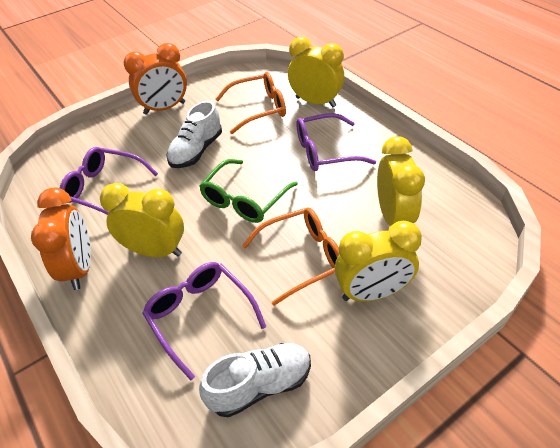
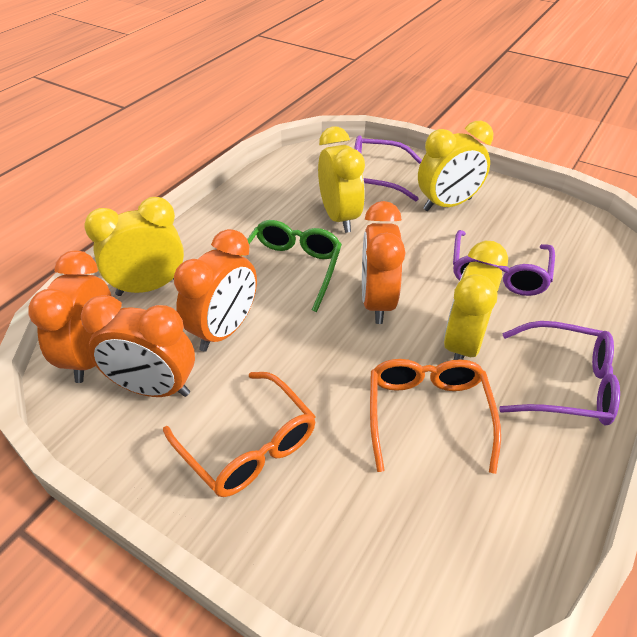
orange clock: 2 -> 4
white shoe: 2 -> 0

